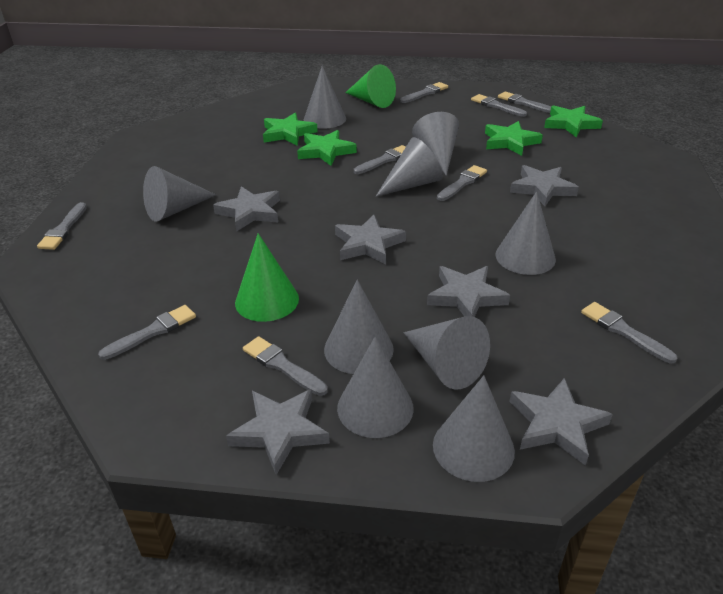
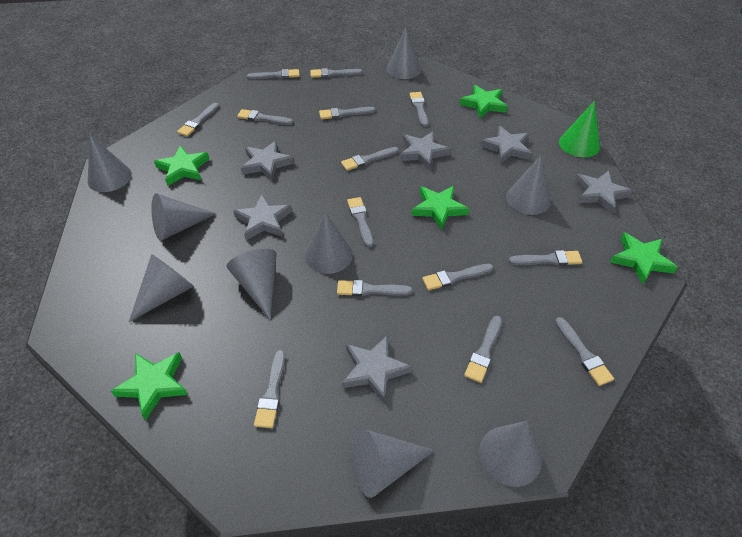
green cone: 2 -> 1
green star: 4 -> 5
grey brush: 9 -> 14

